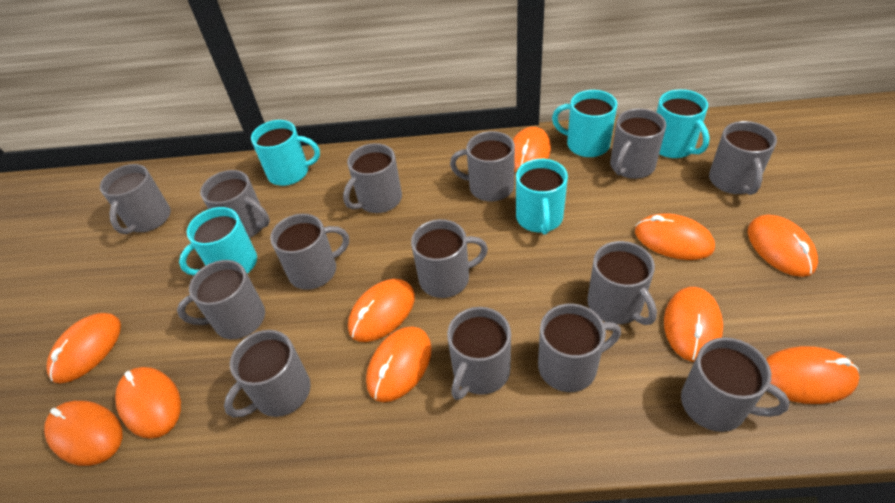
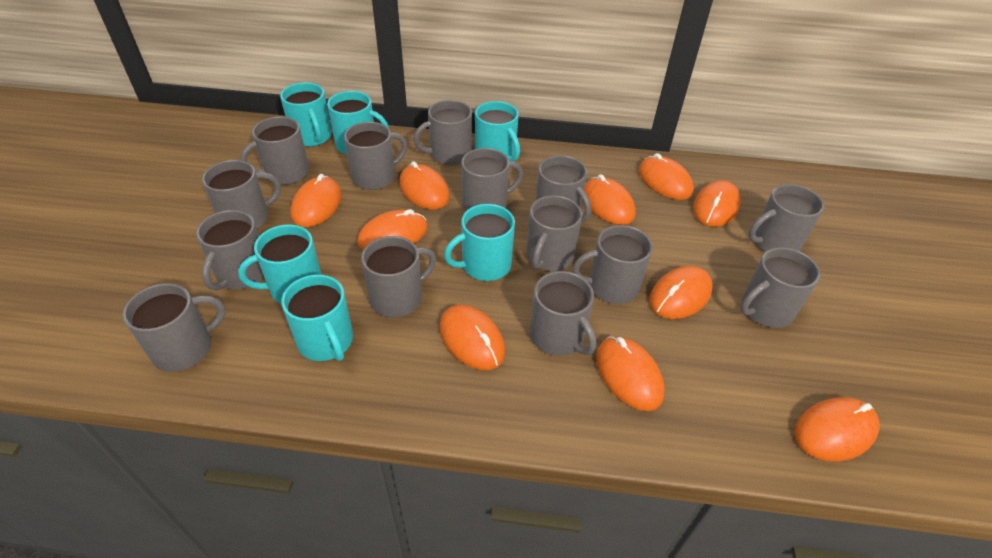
turquoise mug: 5 -> 6

